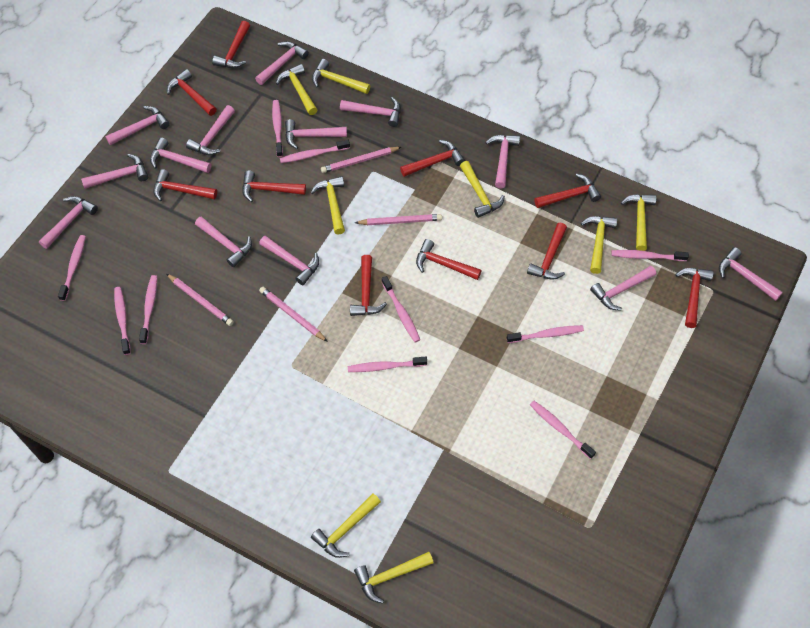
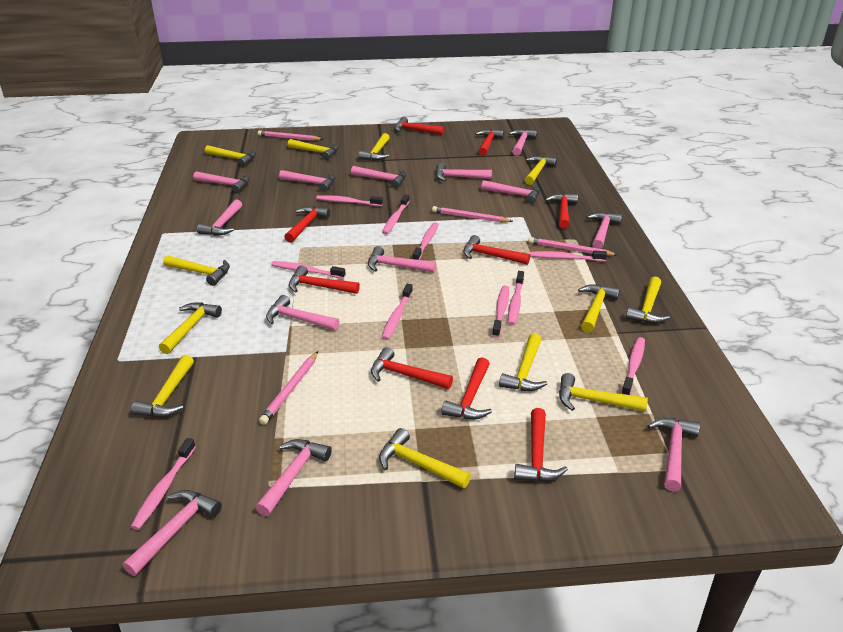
red hammer: 10 -> 9
yellow hammer: 8 -> 12

